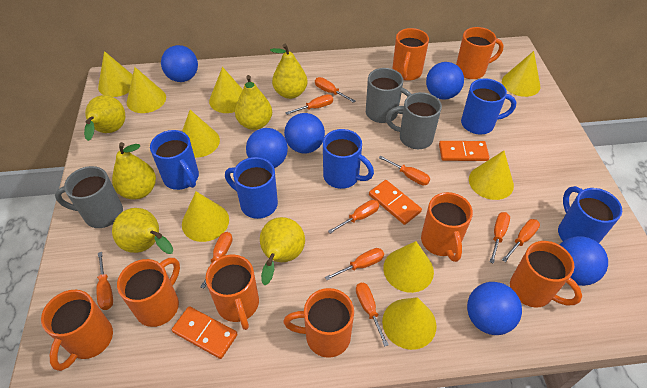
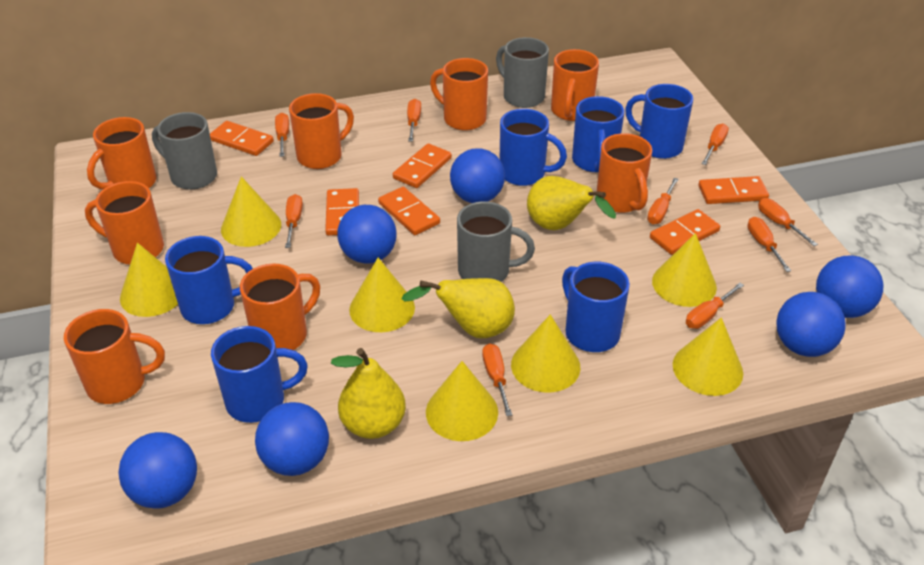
blue mug: 5 -> 6
orange domino: 3 -> 6
orange screwdriver: 10 -> 9
yellow cone: 9 -> 7
yellow pear: 6 -> 3

